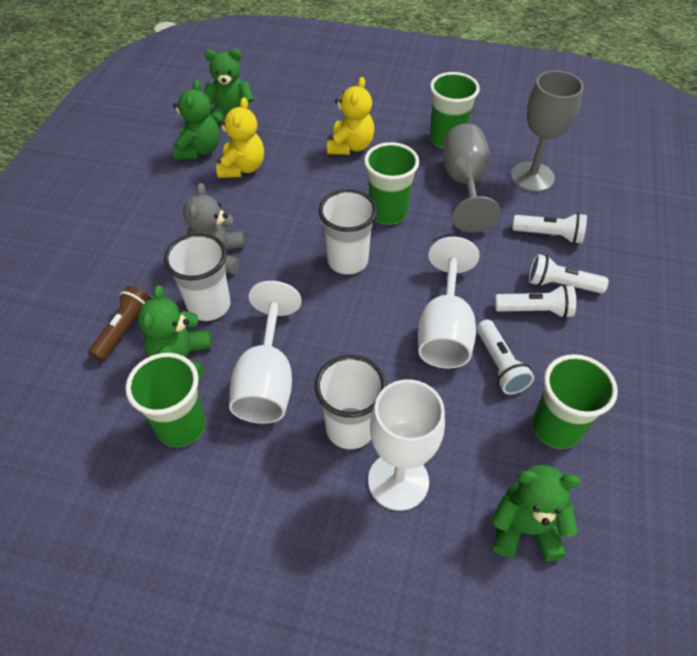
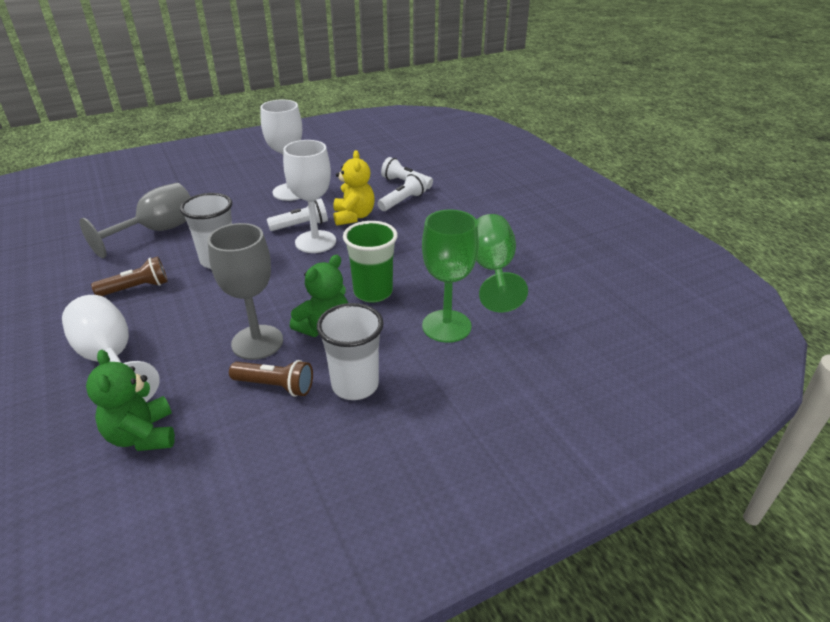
brown flashlight: 1 -> 2
green cup: 4 -> 1
green goblet: 0 -> 2
green teddy bear: 4 -> 2
grey teddy bear: 1 -> 0
white cup: 3 -> 2
white flashlight: 4 -> 3
yellow teddy bear: 2 -> 1

